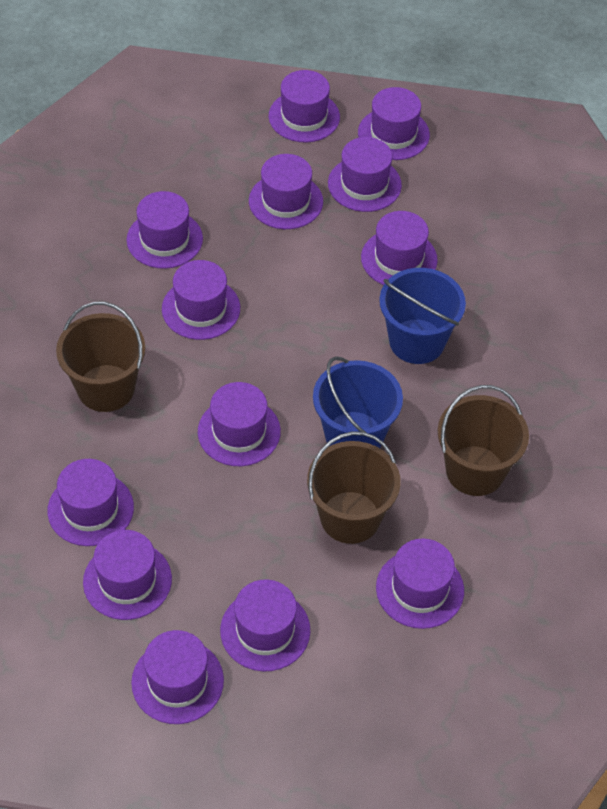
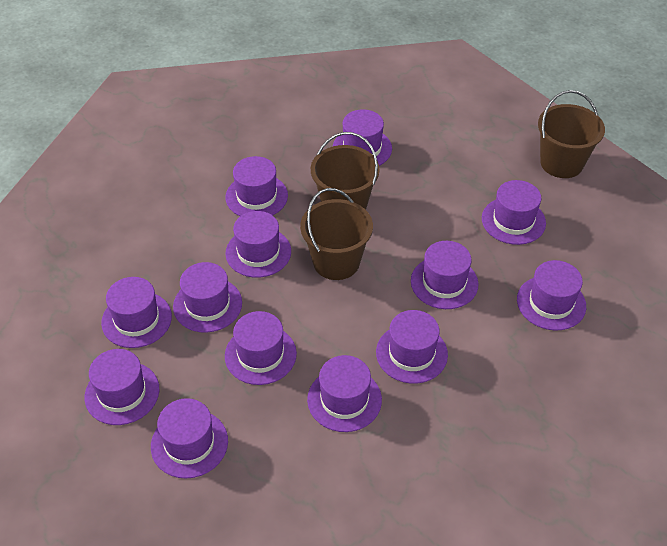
blue bucket: 2 -> 0

